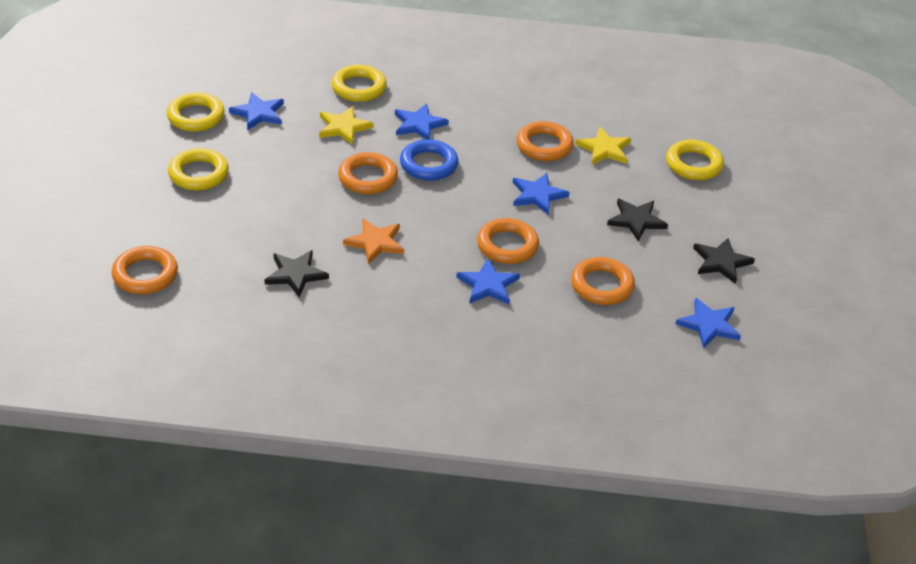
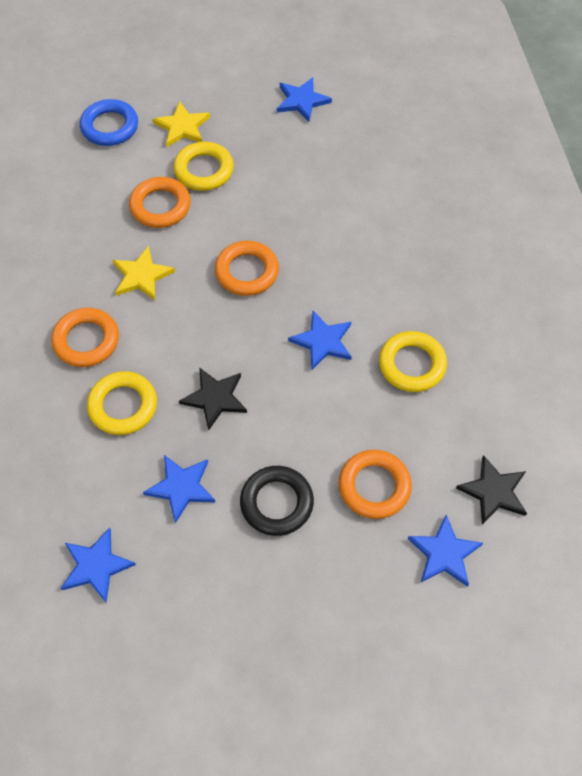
black ring: 0 -> 1
black star: 3 -> 2
orange ring: 5 -> 4
orange star: 1 -> 0
yellow ring: 4 -> 3

